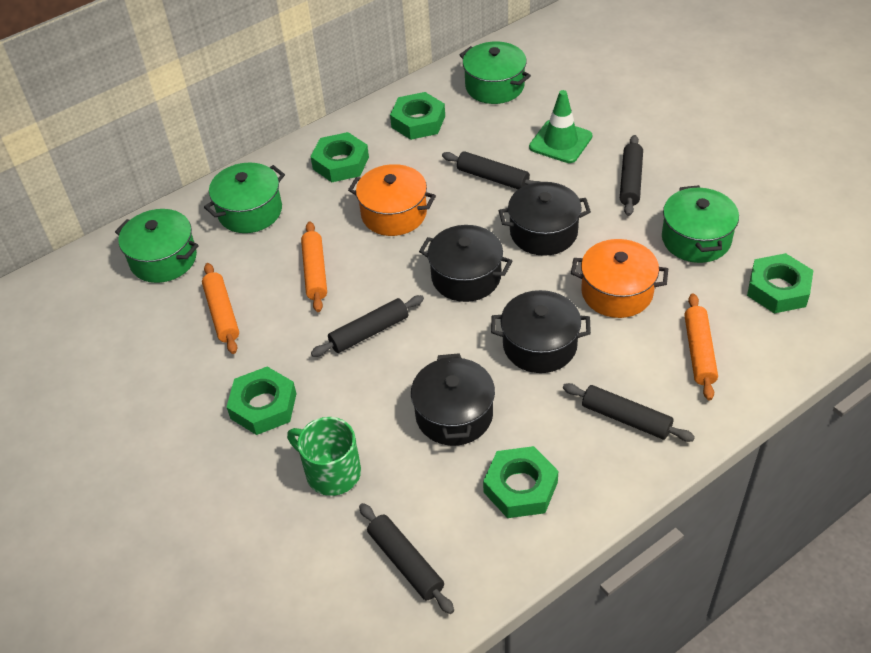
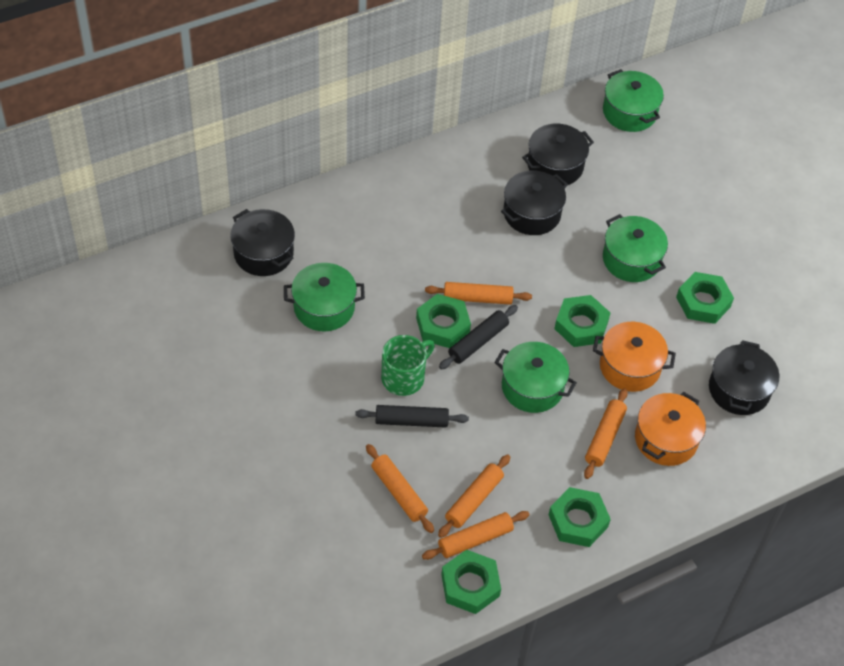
black rolling pin: 5 -> 2
green traffic cone: 1 -> 0
orange rolling pin: 3 -> 5

